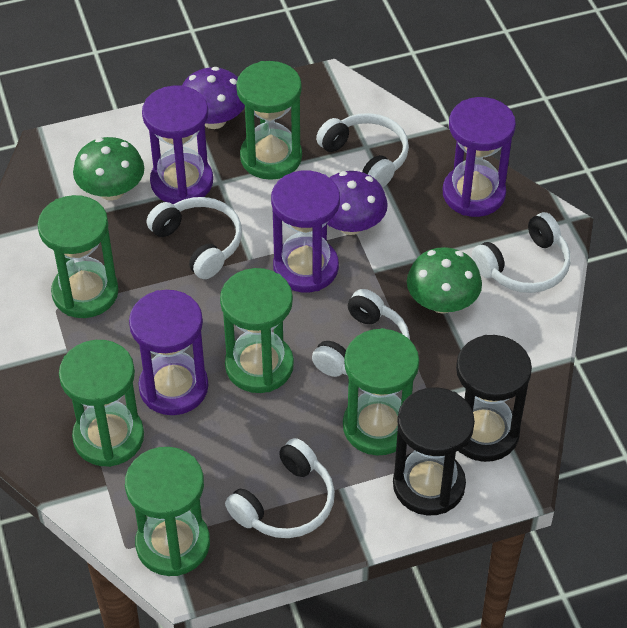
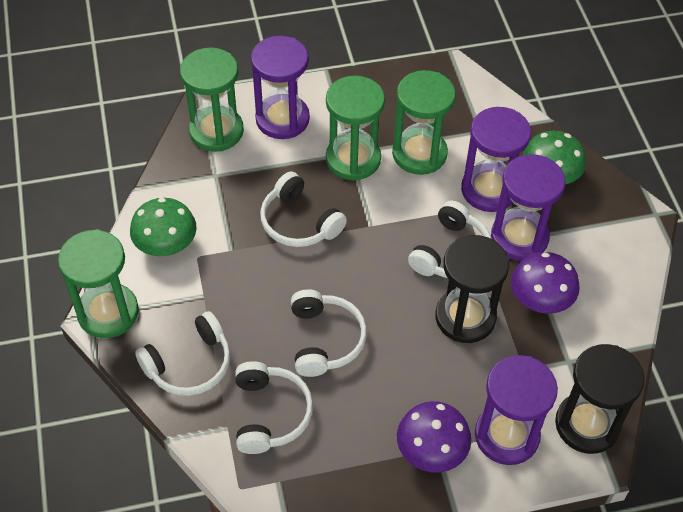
green hourglass: 6 -> 4

